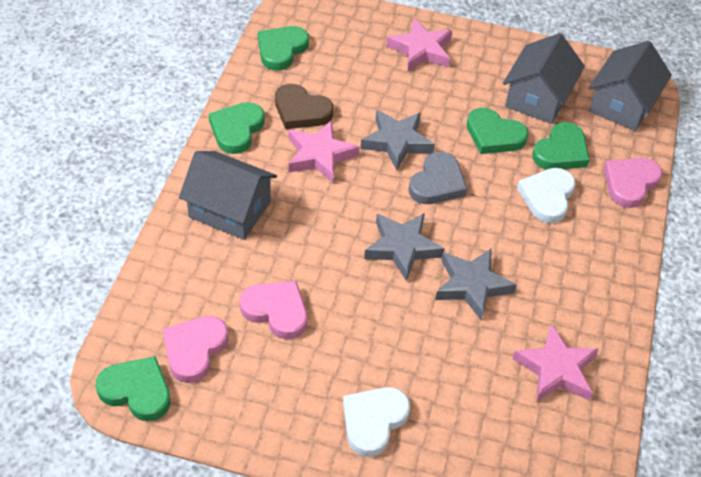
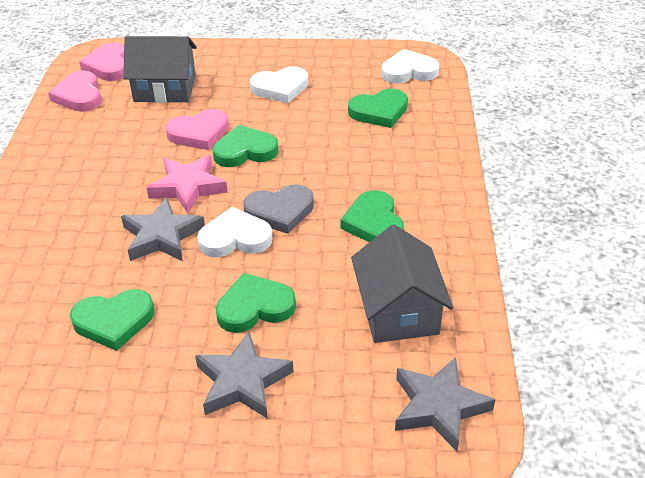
brown heart: 1 -> 0
grey house: 3 -> 2
pink star: 3 -> 1
white heart: 2 -> 3

